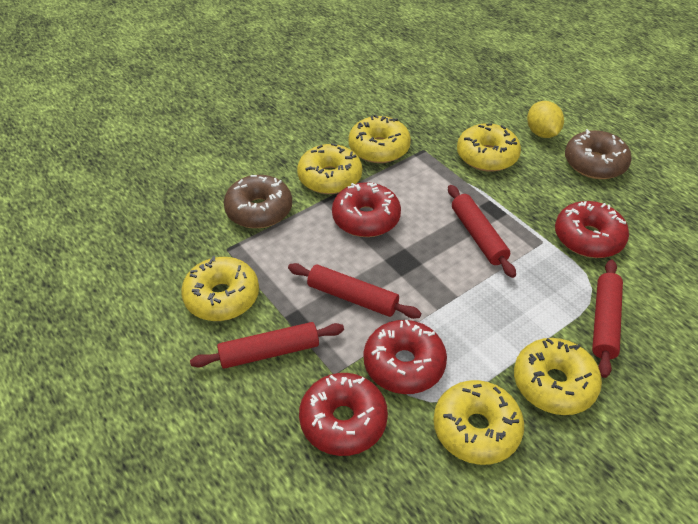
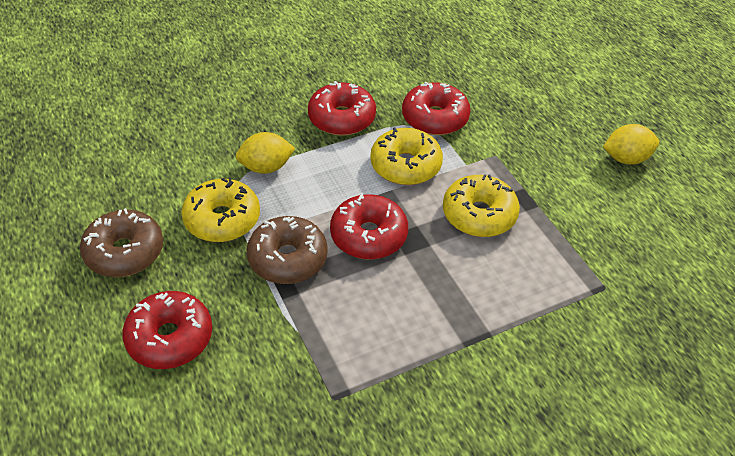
red rolling pin: 4 -> 0
yellow donut: 6 -> 3
yellow lemon: 1 -> 2

